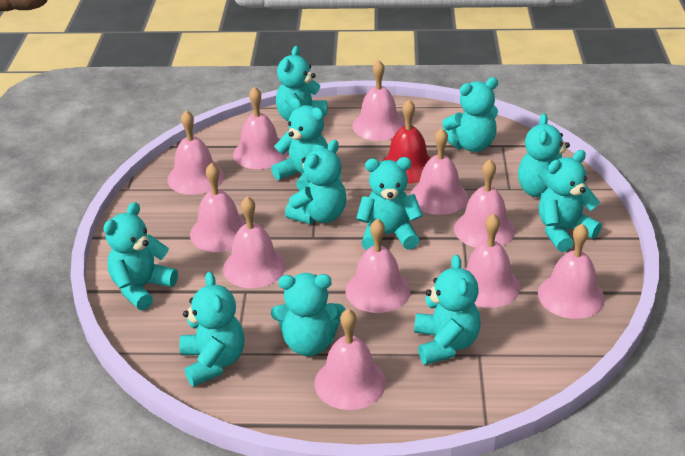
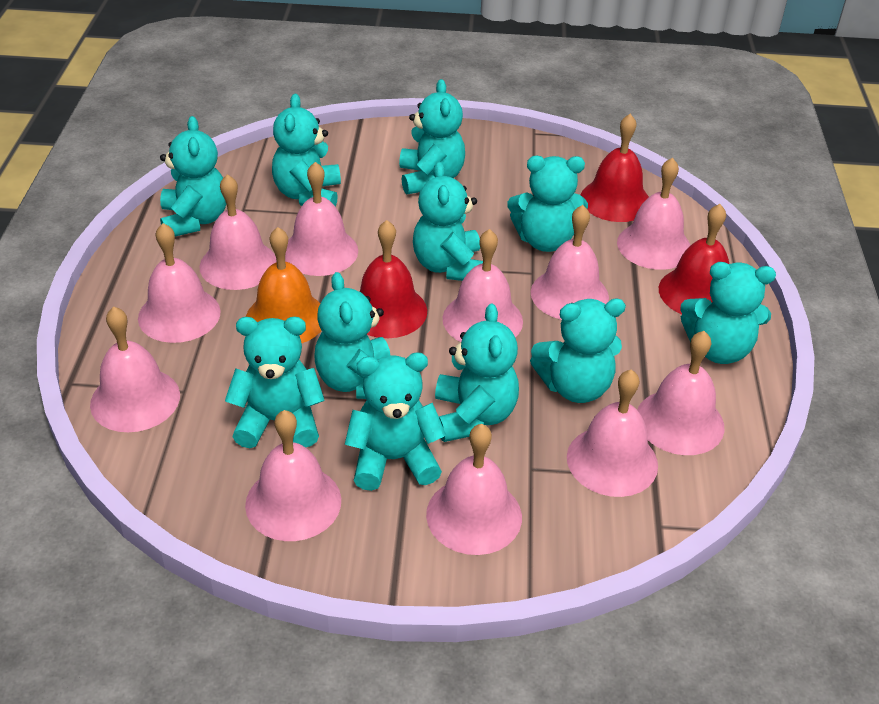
orange bell: 0 -> 1
red bell: 1 -> 3

